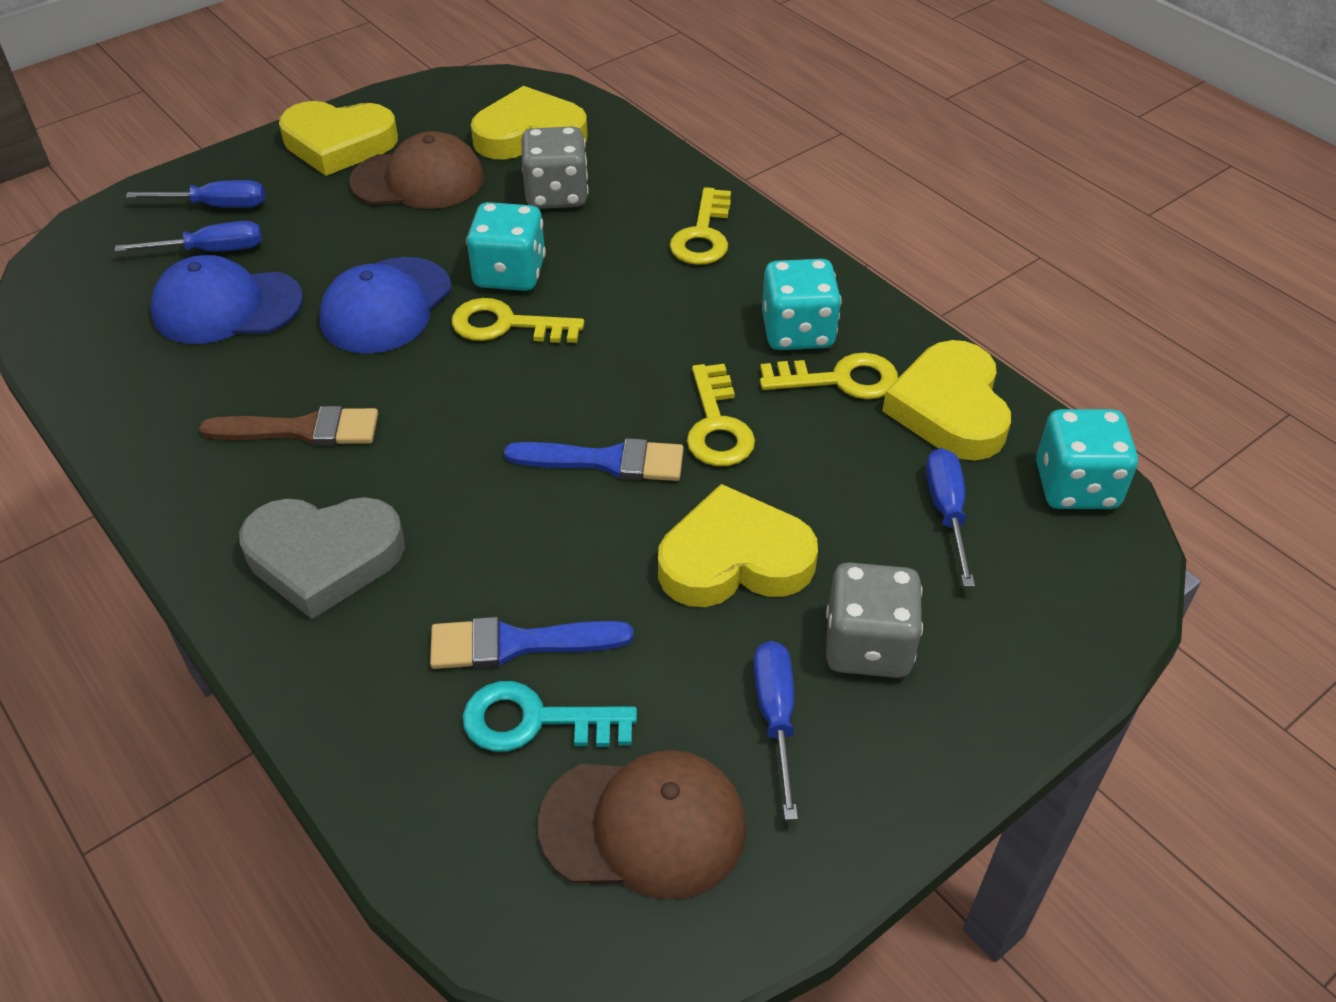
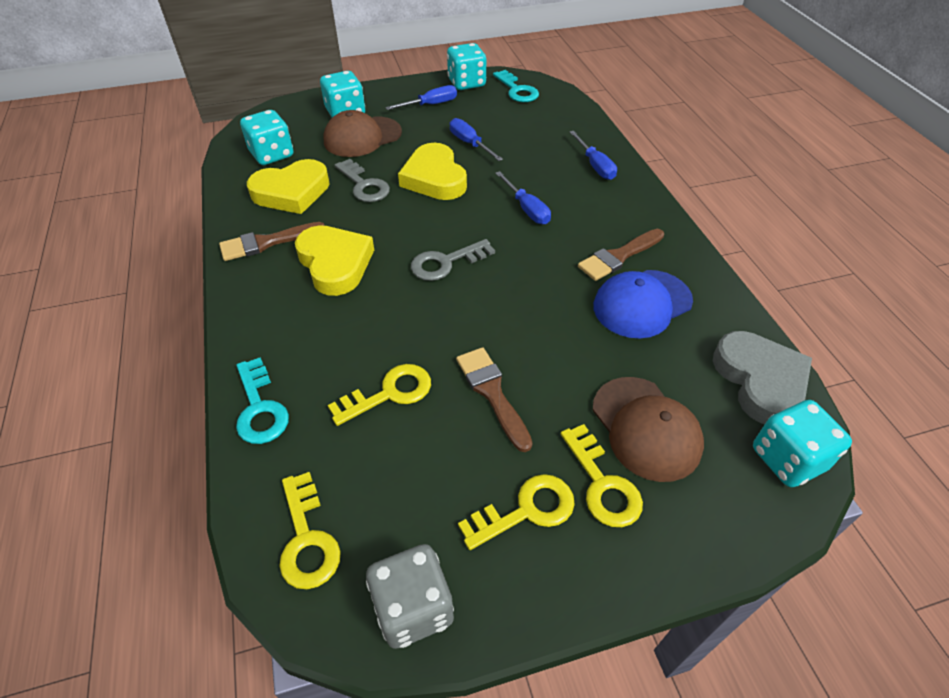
blue brush: 2 -> 0
blue cap: 2 -> 1
brown brush: 1 -> 3
grey dice: 2 -> 1
grey key: 0 -> 2
turquoise dice: 3 -> 4
turquoise key: 1 -> 2
yellow heart: 4 -> 3

